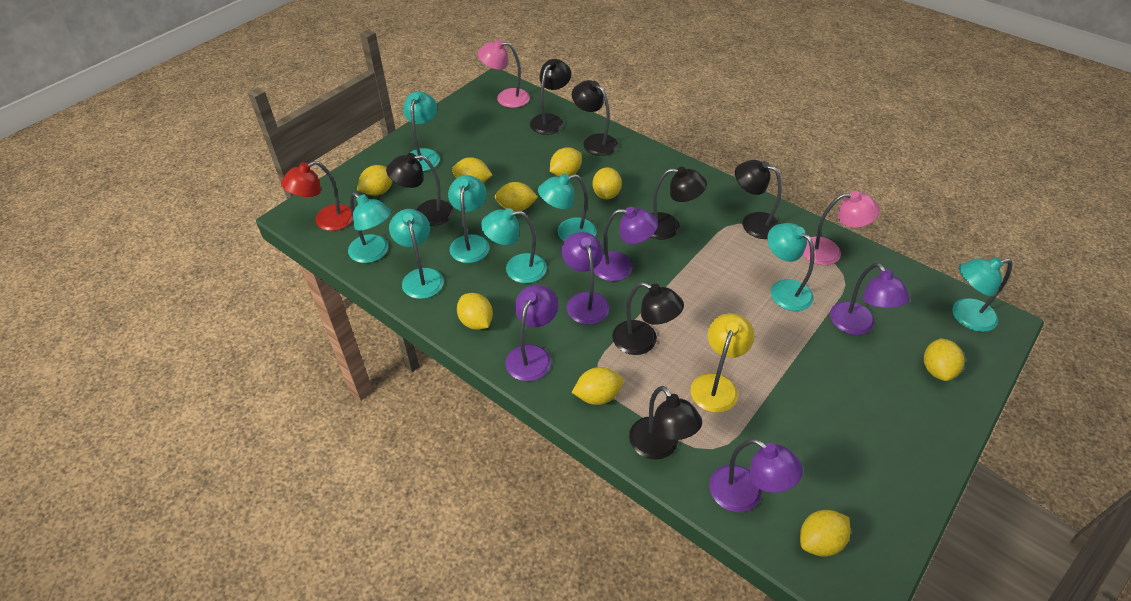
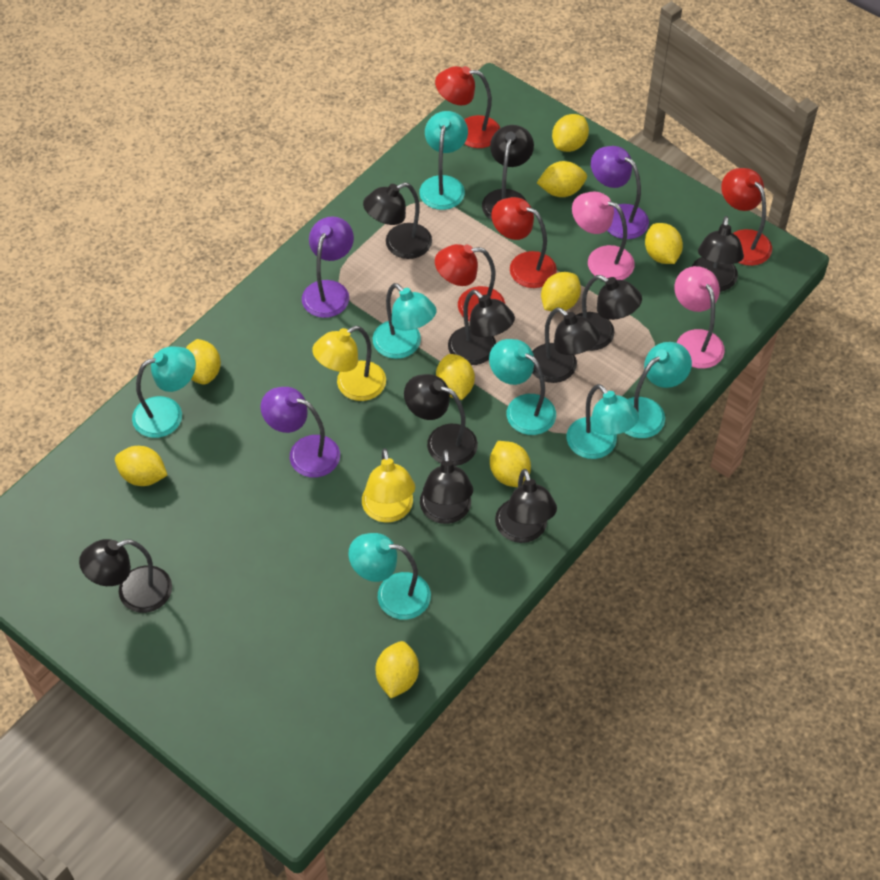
black lamp: 7 -> 10
purple lamp: 5 -> 3
red lamp: 1 -> 4
turquoise lamp: 8 -> 7
yellow lamp: 1 -> 2

